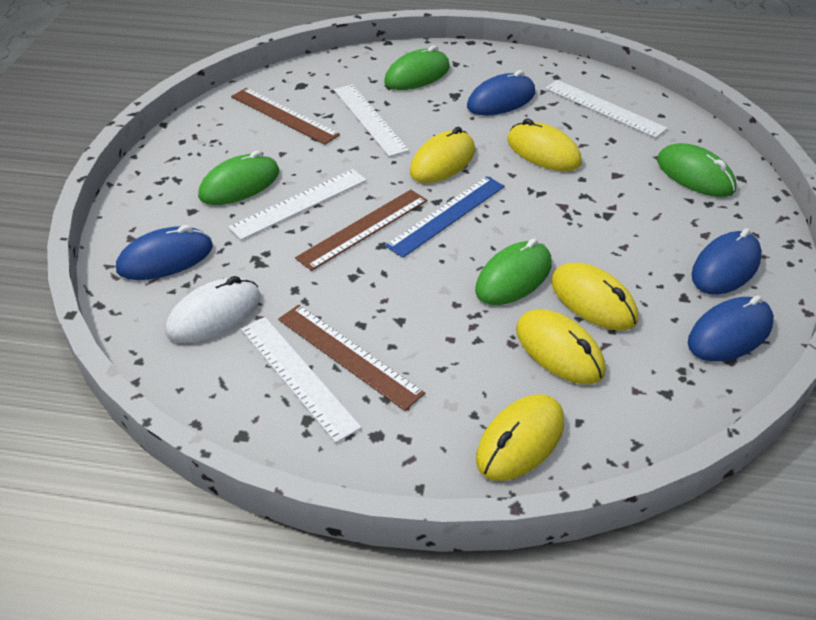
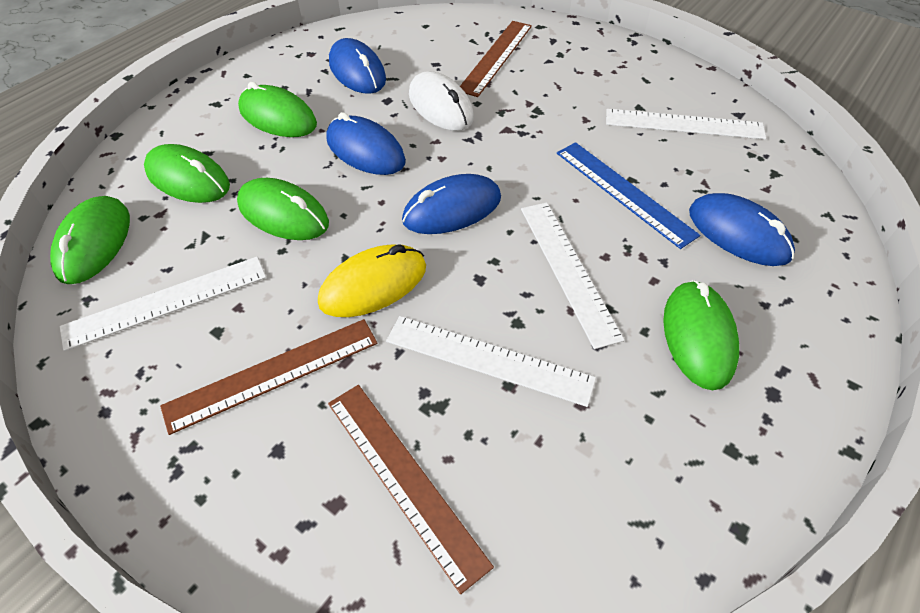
green mouse: 4 -> 5
yellow mouse: 5 -> 1

